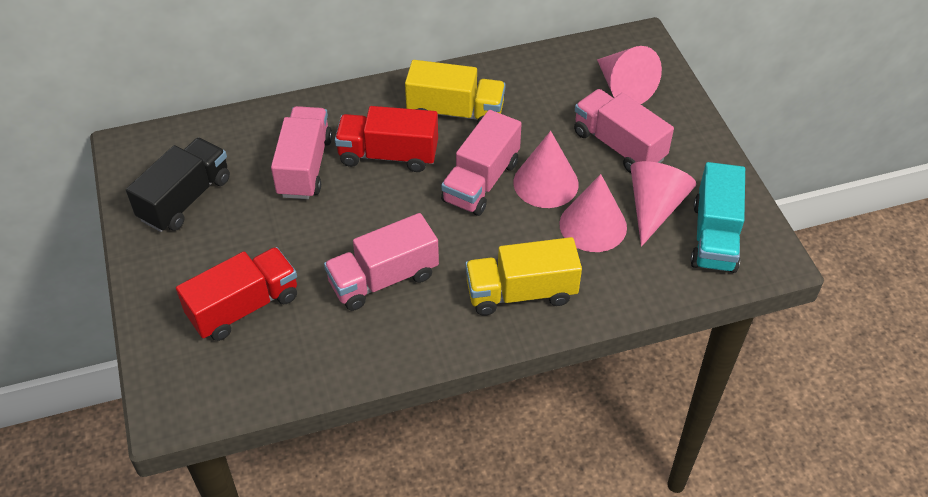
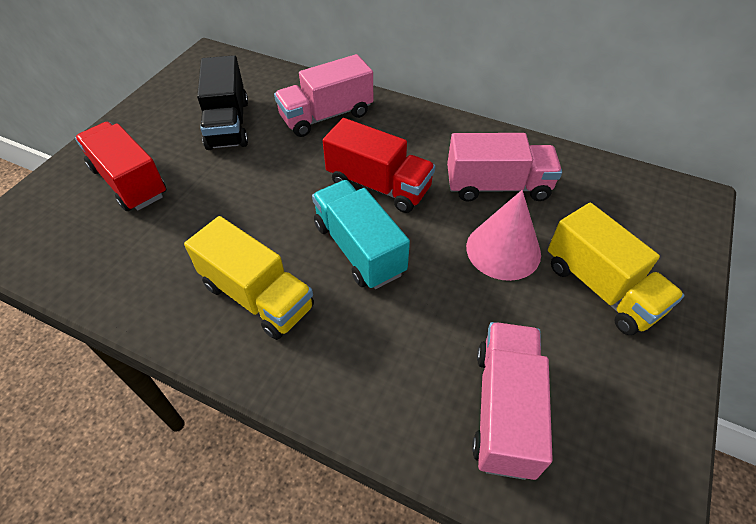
pink cone: 4 -> 1
pink truck: 4 -> 3

